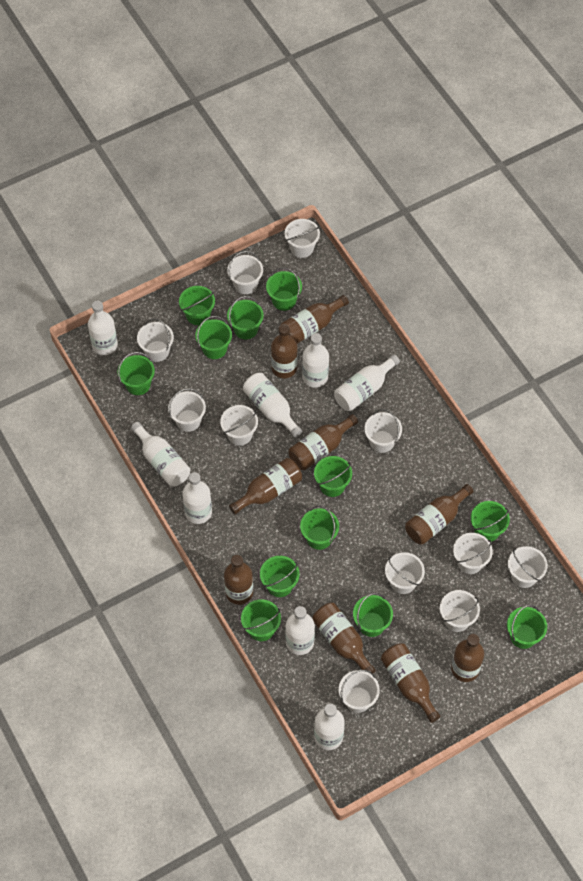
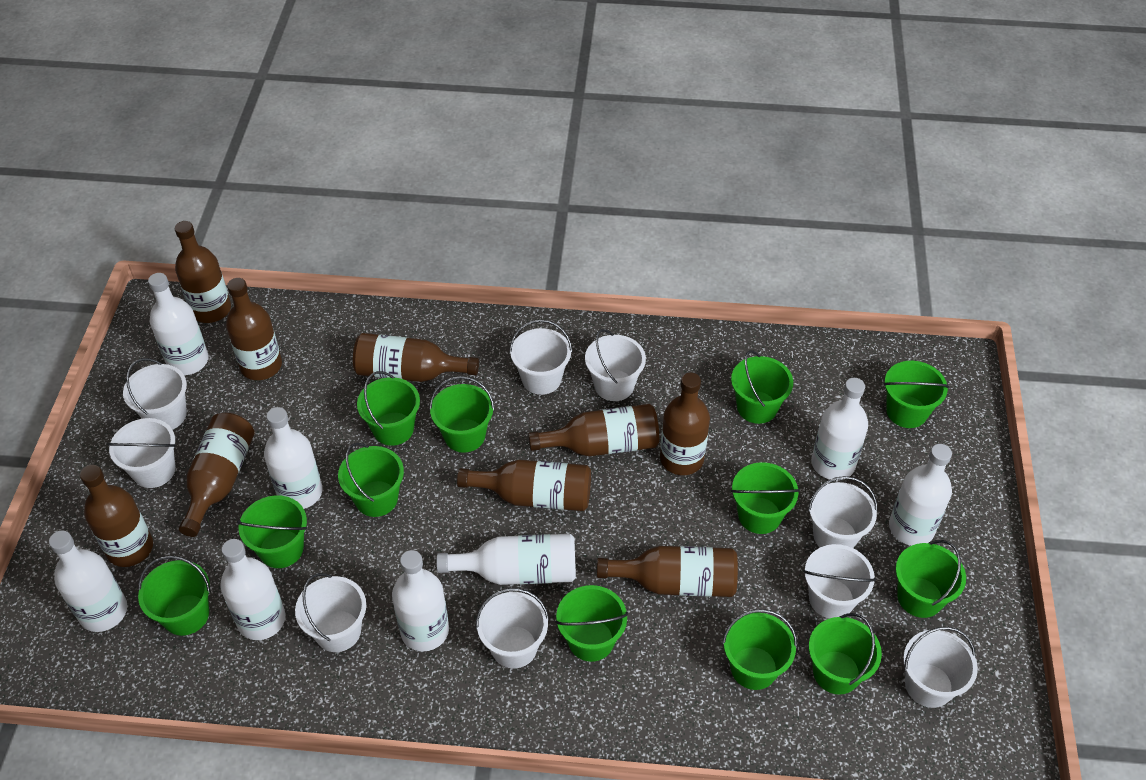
white bucket: 11 -> 9

